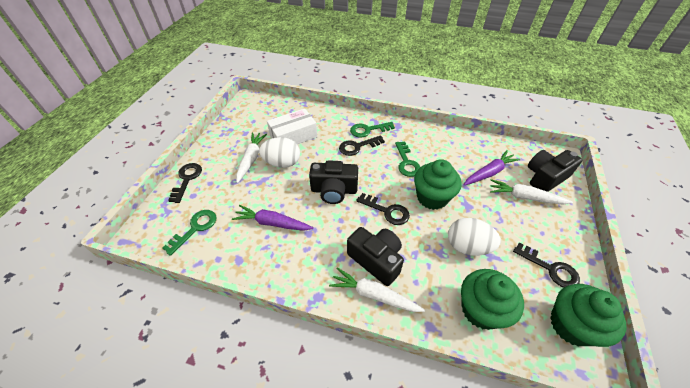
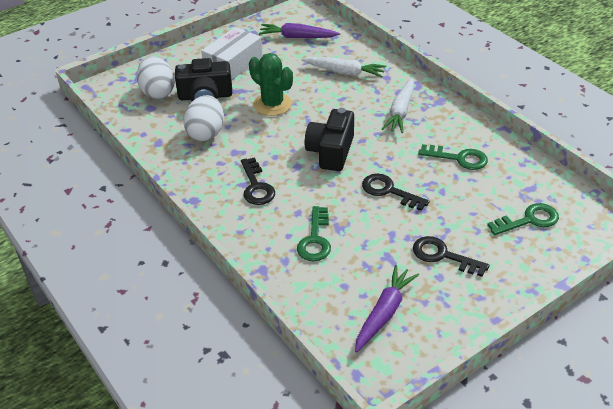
black camera: 3 -> 2
black key: 4 -> 3
green cactus: 0 -> 1
green cupcake: 3 -> 0
white carrot: 3 -> 2

